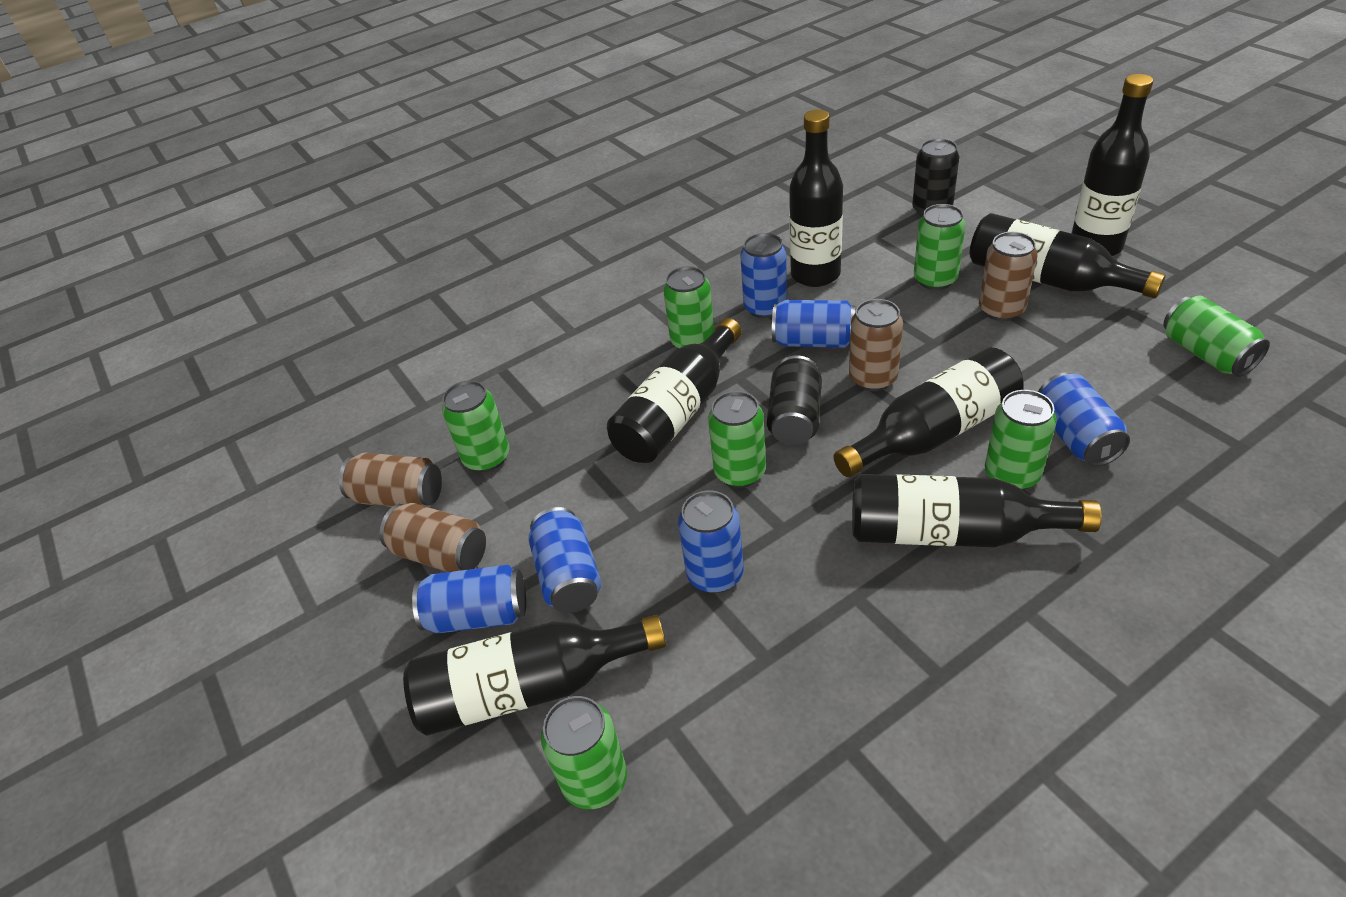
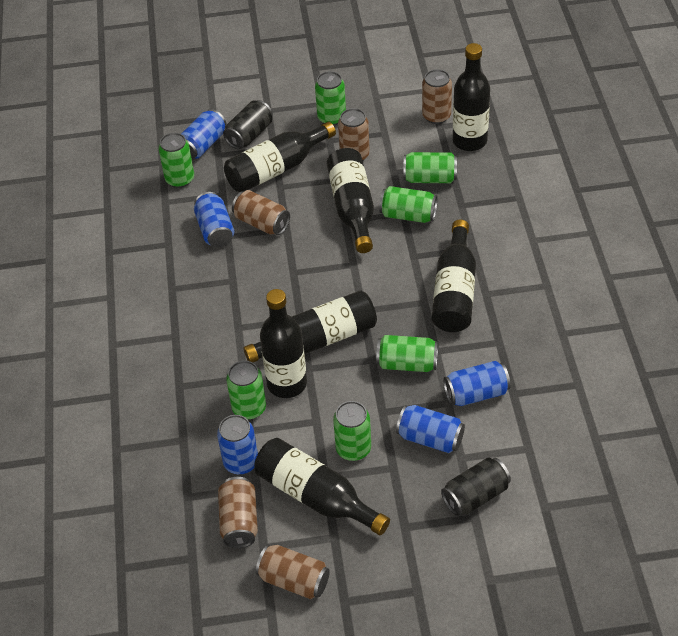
blue can: 6 -> 5
brown can: 4 -> 5

